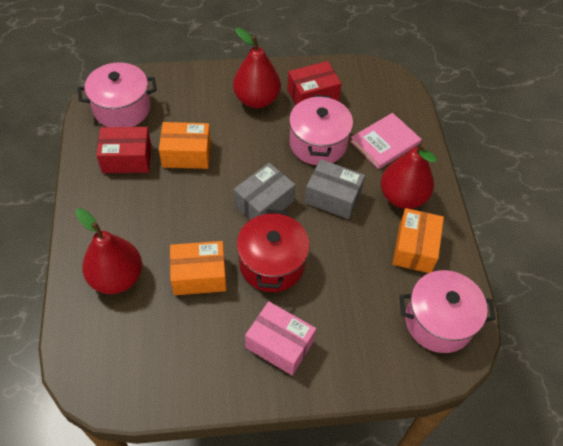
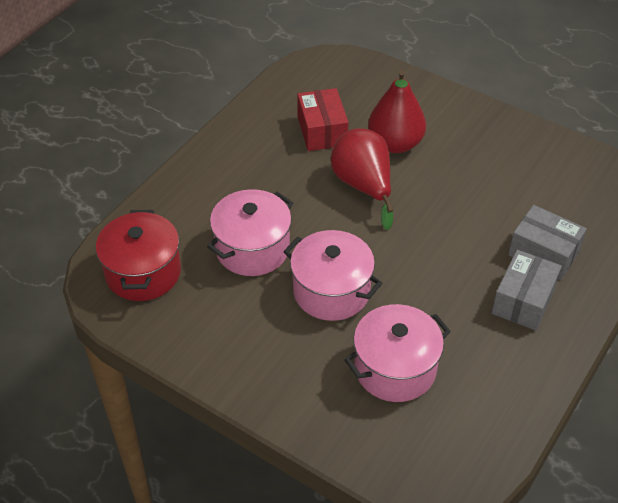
orange box: 3 -> 0
pink book: 1 -> 0
pink box: 1 -> 0
red box: 2 -> 1
red pear: 3 -> 2

